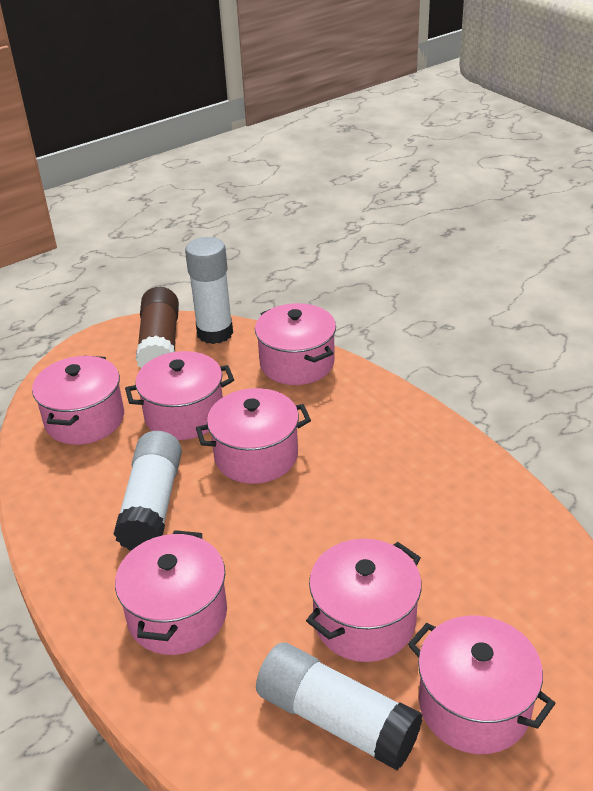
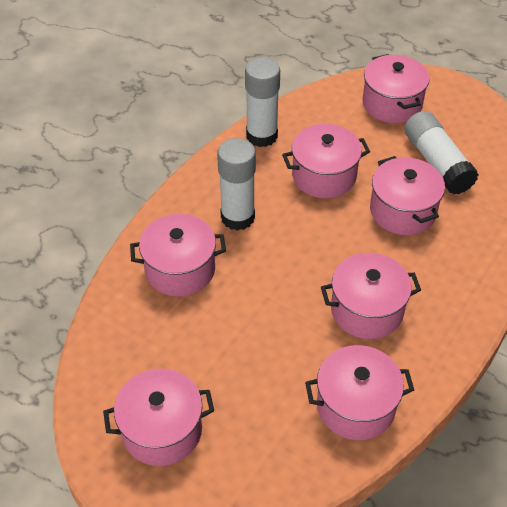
brown glue stick: 1 -> 0

